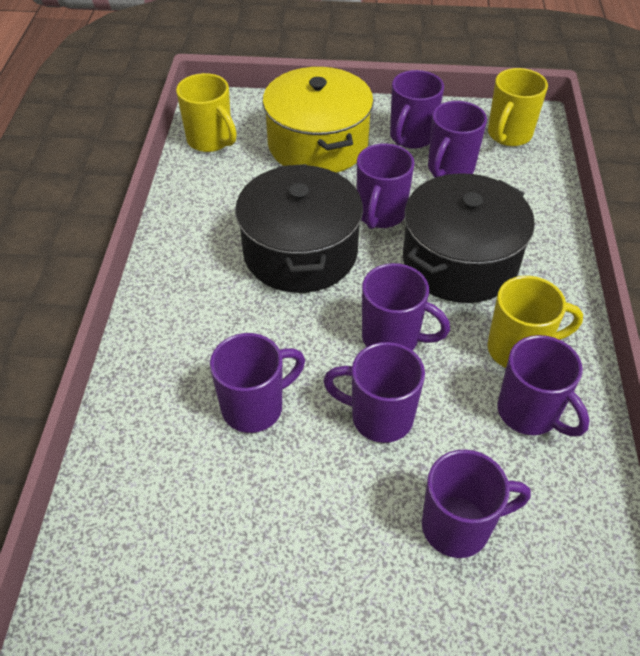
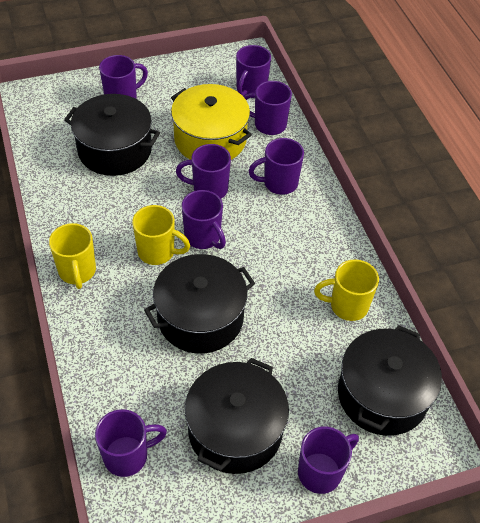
black pot: 2 -> 4

